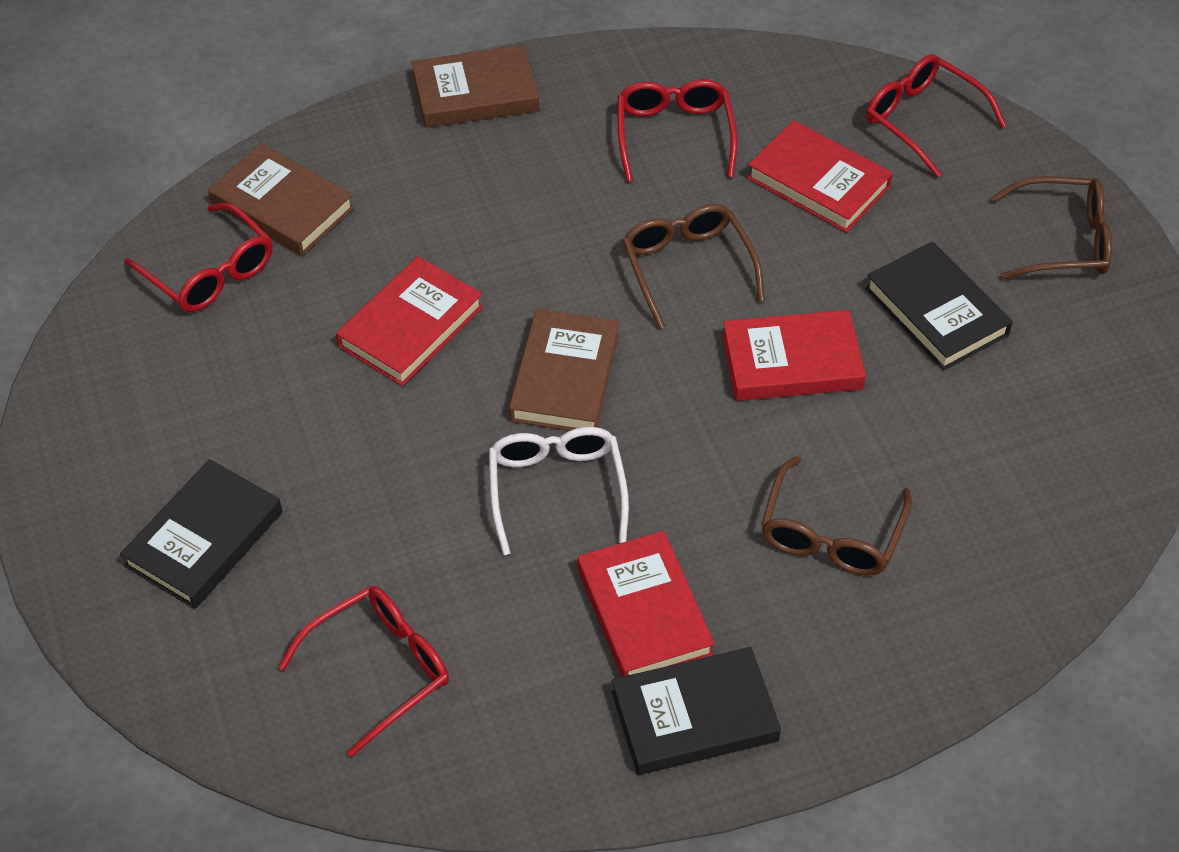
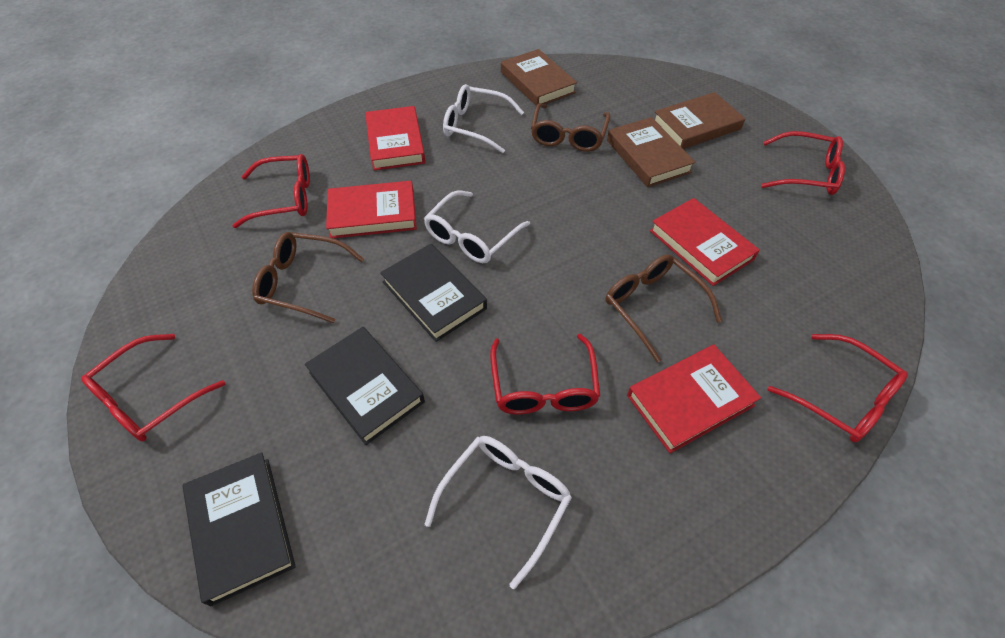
red glasses: 4 -> 5
white glasses: 1 -> 3

